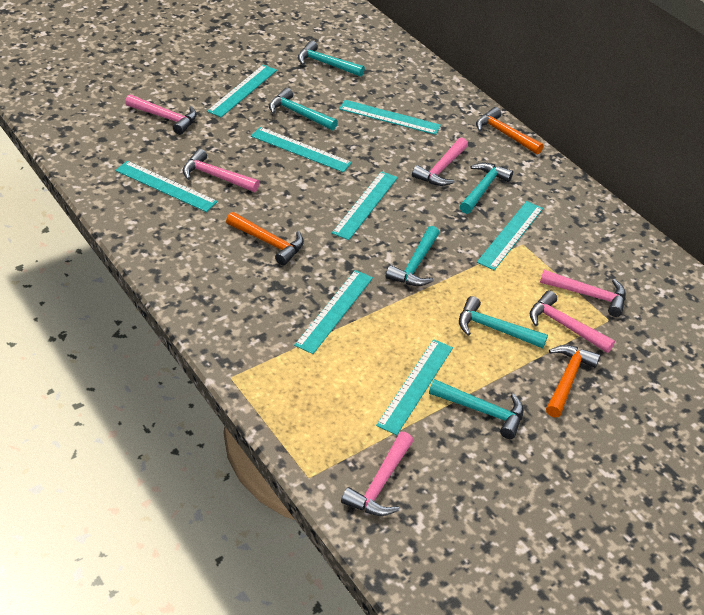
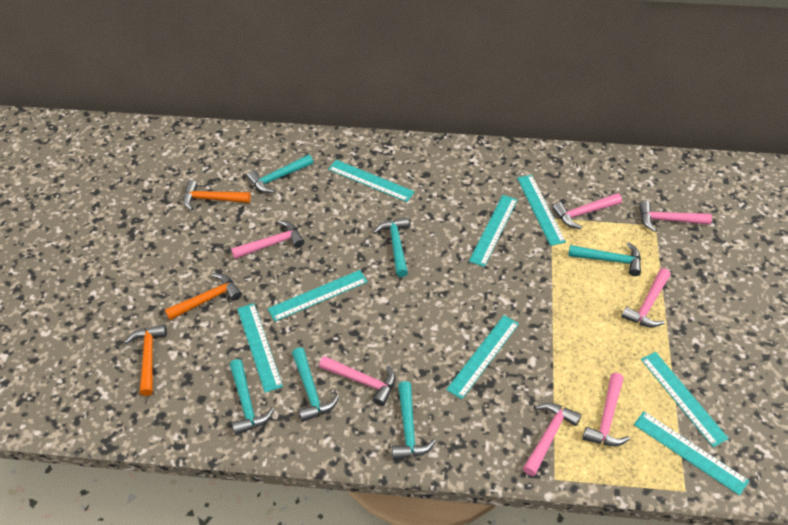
pink hammer: 6 -> 7

